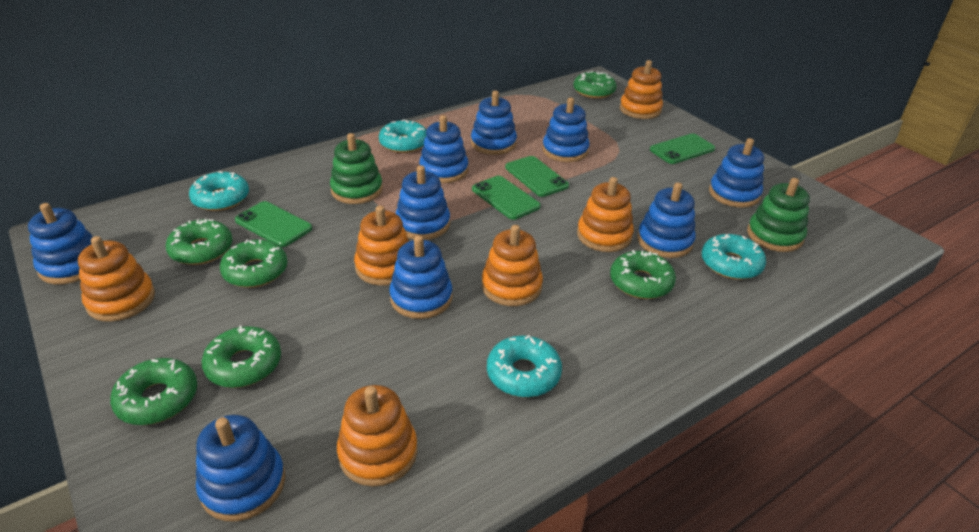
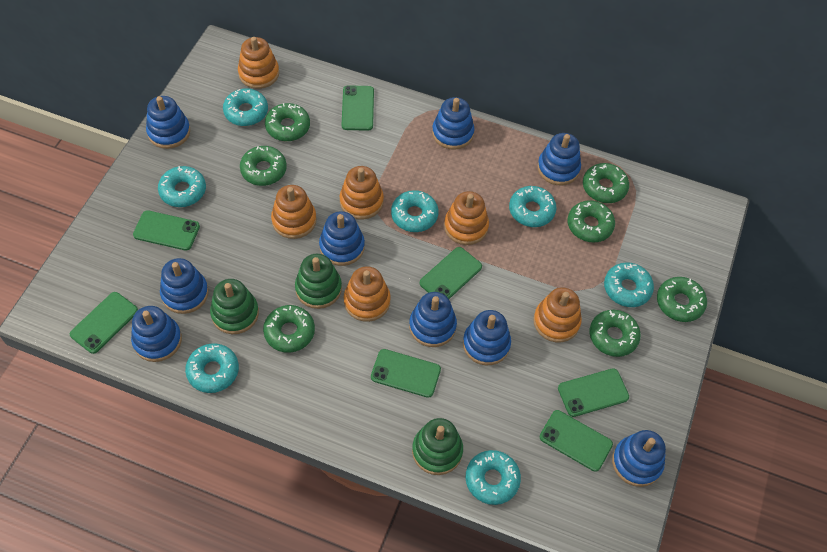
green donut: 6 -> 7
green phone: 4 -> 7
green stacking toy: 2 -> 3
turquoise donut: 4 -> 7

